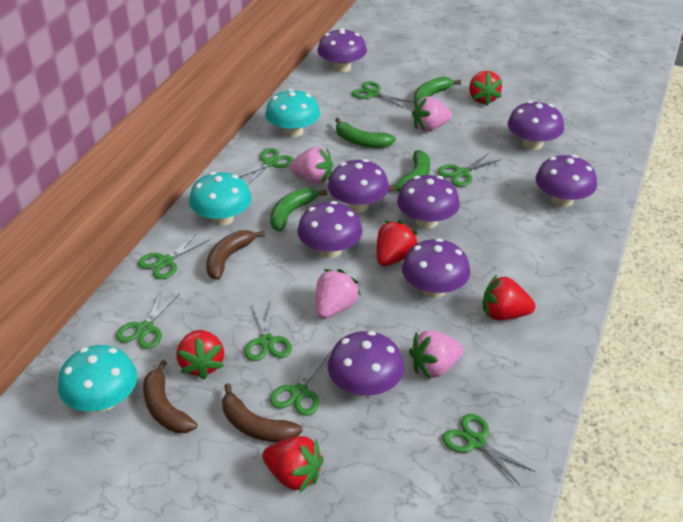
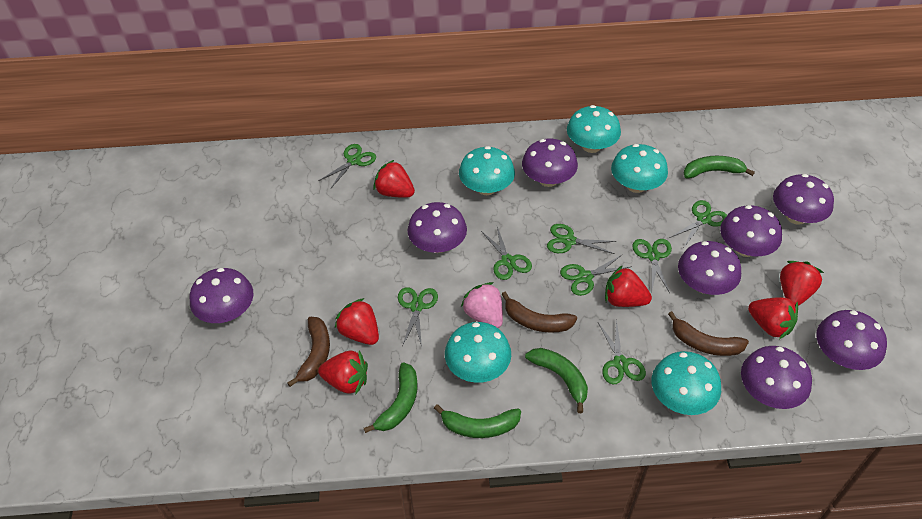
pink strawberry: 4 -> 1
red strawberry: 5 -> 6
turquoise mushroom: 3 -> 5

